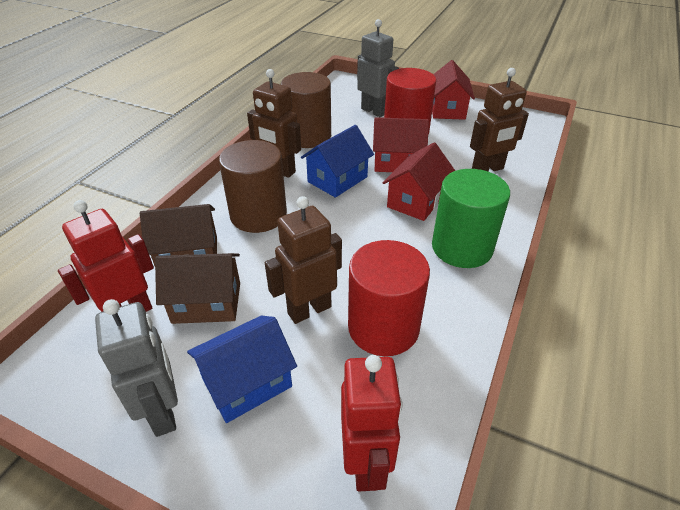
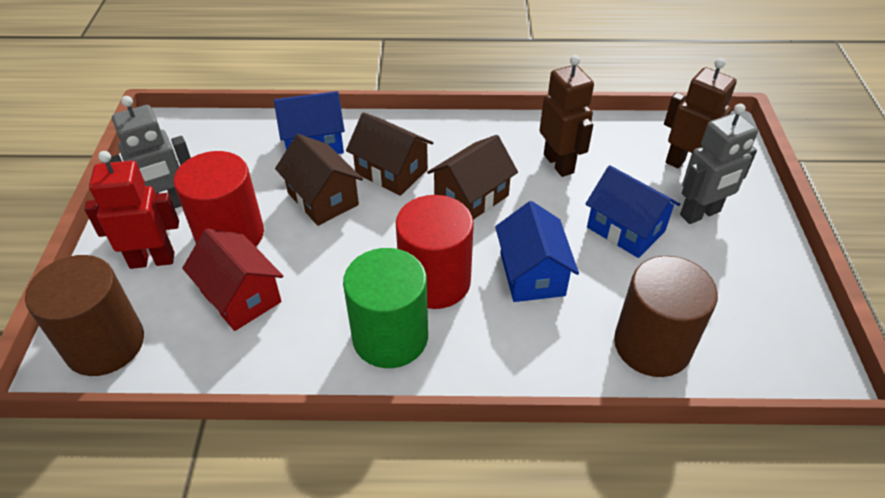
blue house: 2 -> 3
brown house: 2 -> 3
brown robot: 3 -> 2
red house: 3 -> 1
red robot: 2 -> 1

